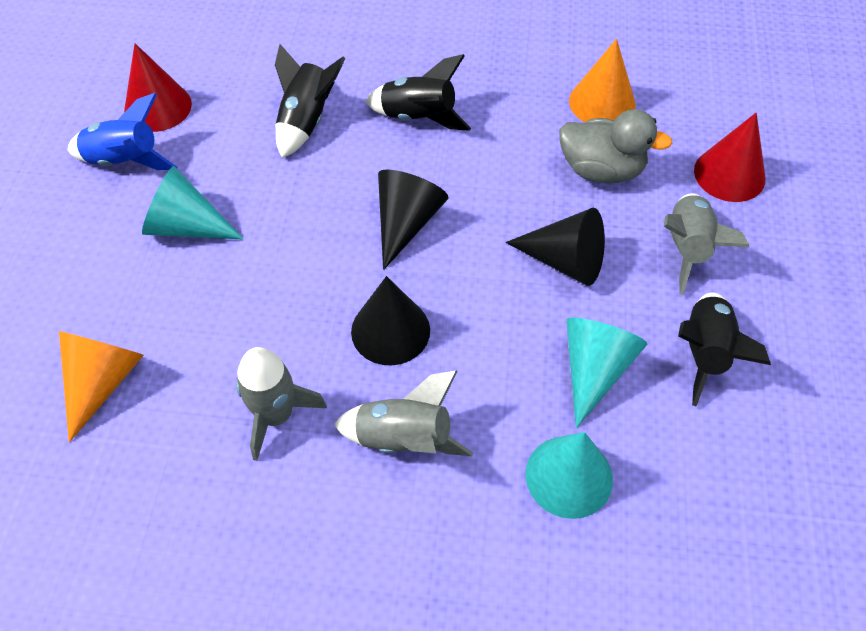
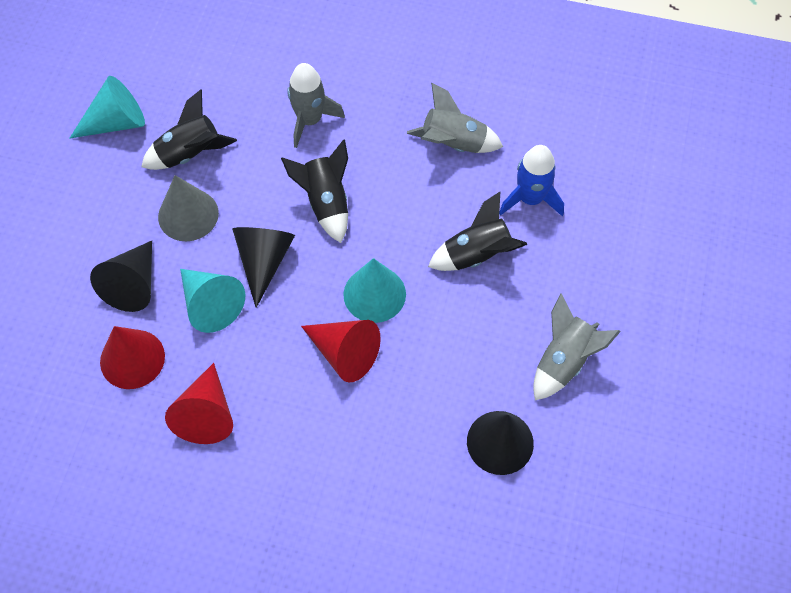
grey cone: 0 -> 1
grey duck: 1 -> 0
orange cone: 2 -> 0
red cone: 2 -> 3

